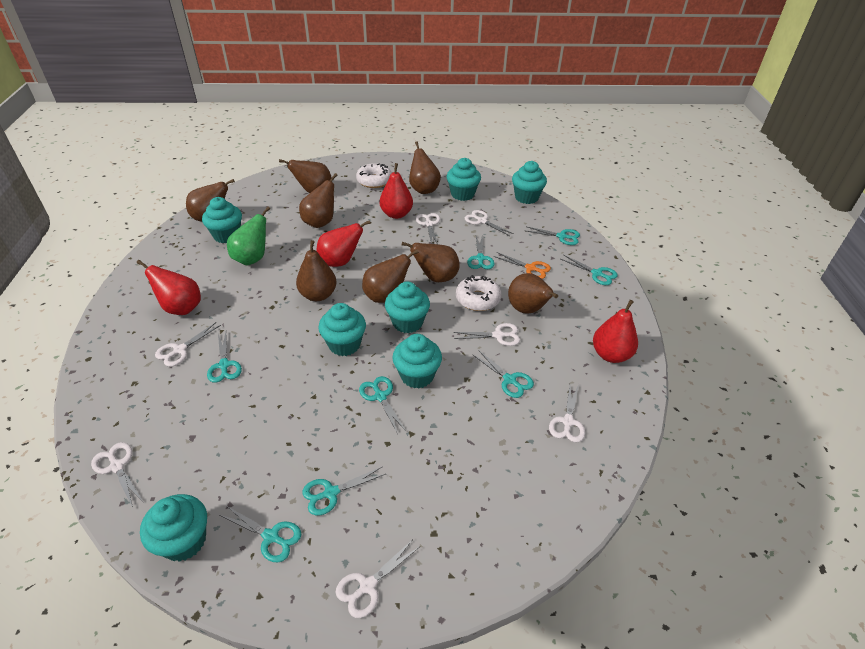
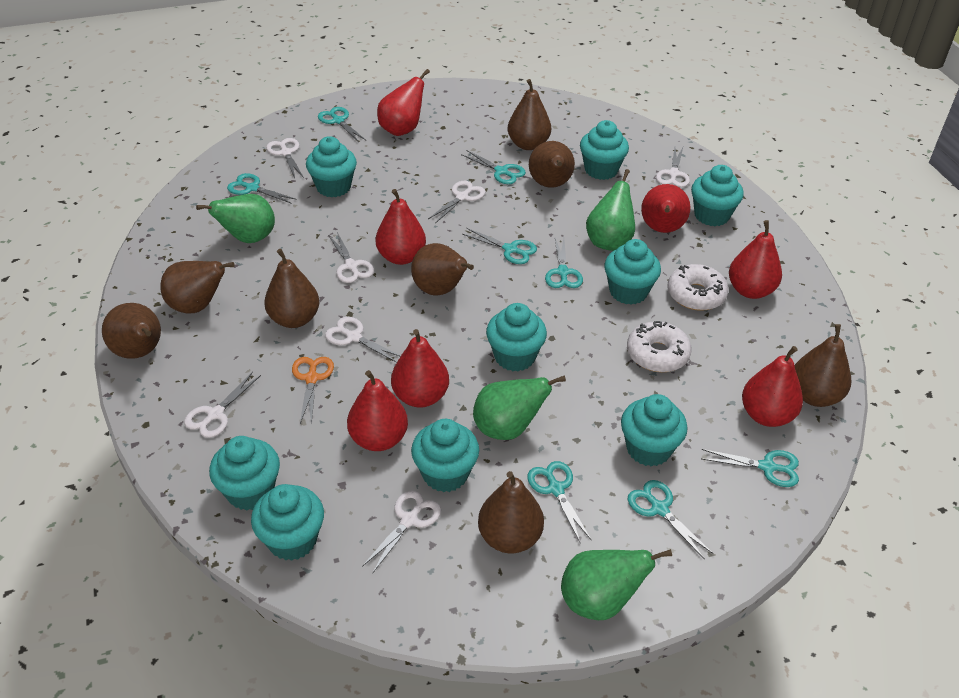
green pear: 1 -> 4
red pear: 4 -> 7
turquoise cupcake: 7 -> 9

